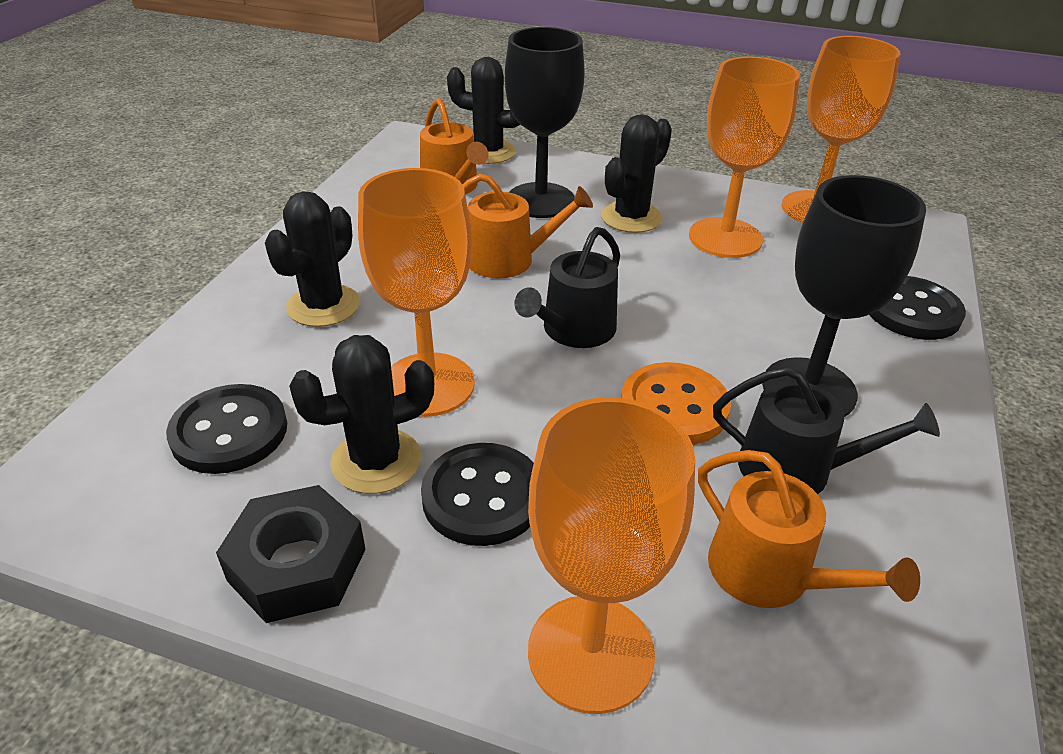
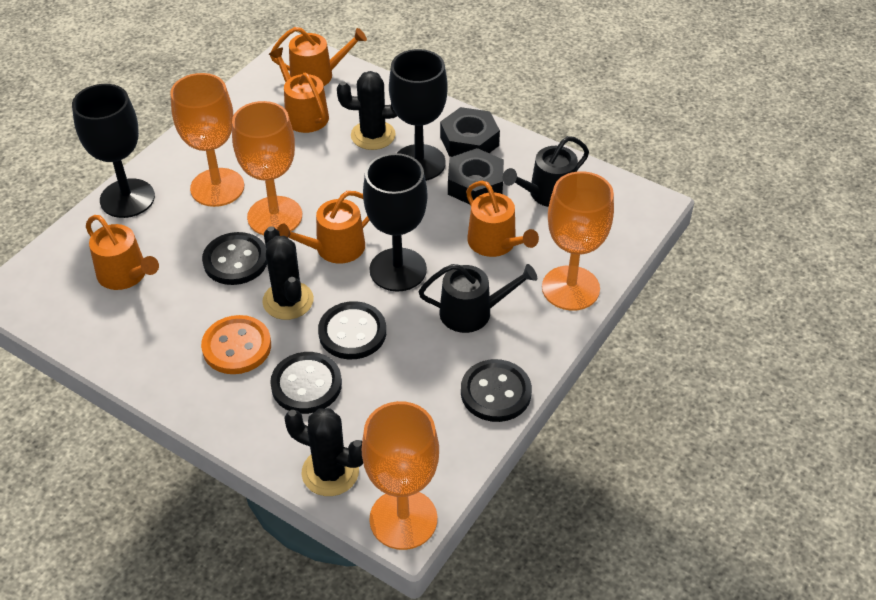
black button: 3 -> 4
black cactus: 4 -> 3
black goblet: 2 -> 3
black nut: 1 -> 2
orange watering can: 3 -> 5

